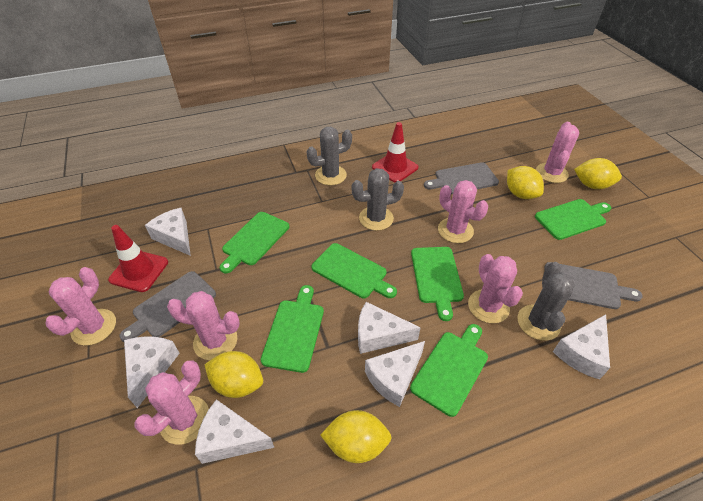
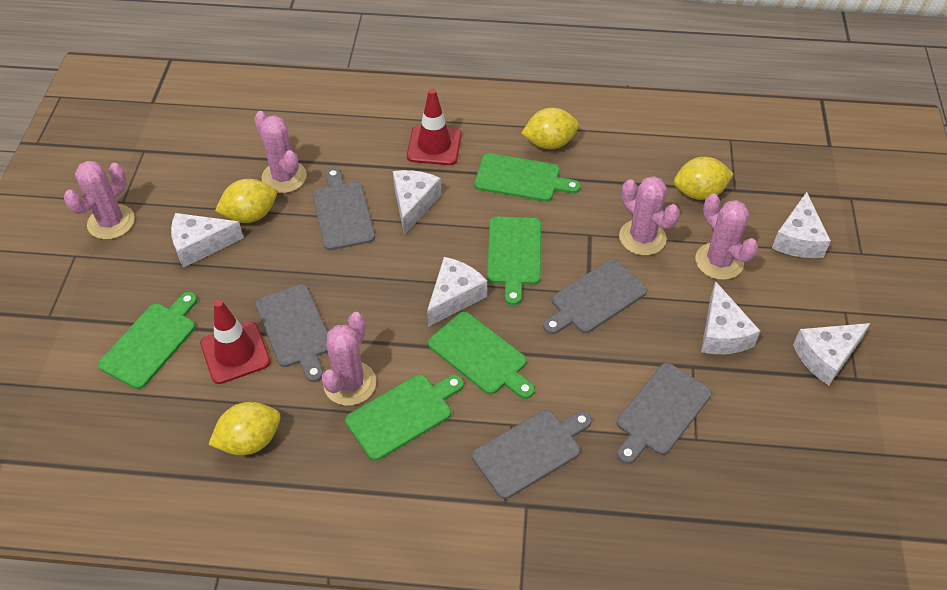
green cutting board: 6 -> 5
grey cactus: 3 -> 0
grey cutting board: 3 -> 5
pink cactus: 6 -> 5

